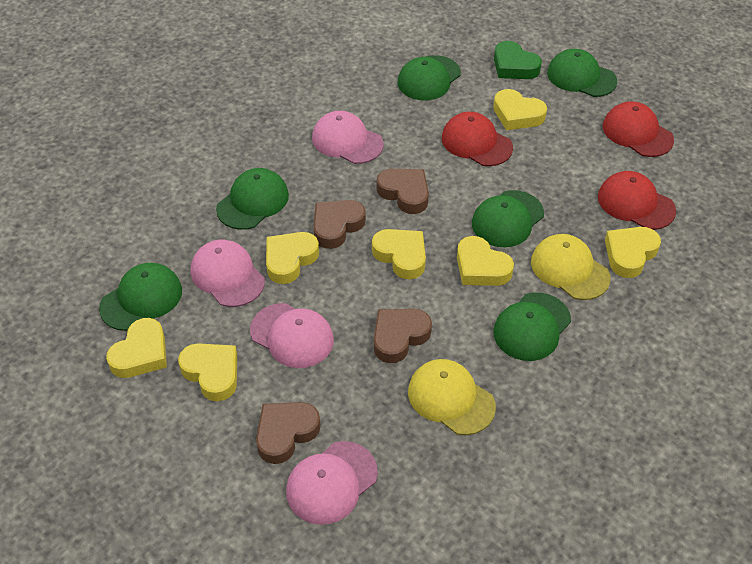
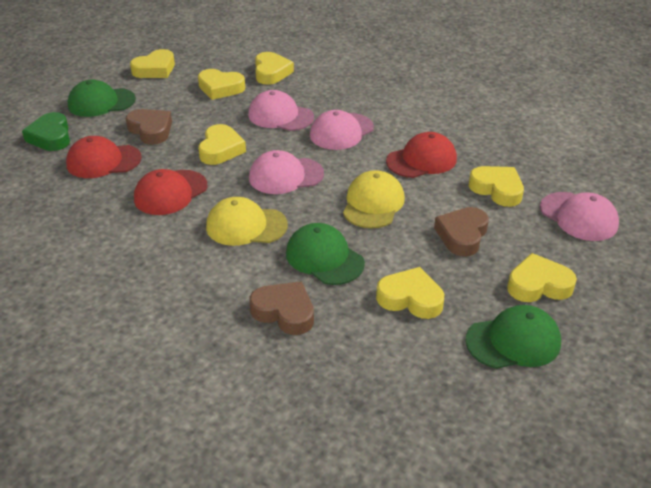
brown heart: 4 -> 3
green cap: 6 -> 3

